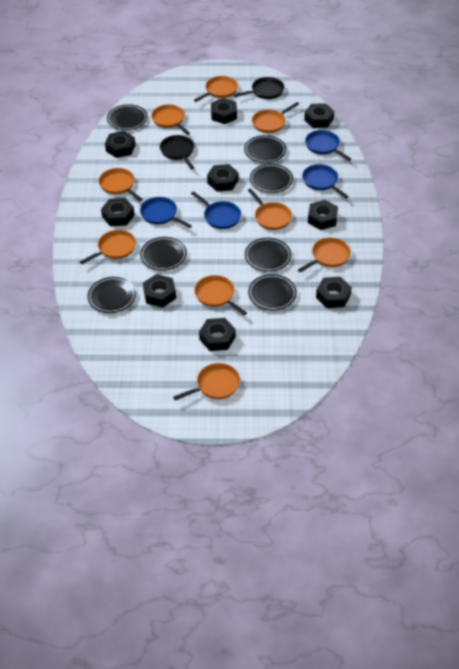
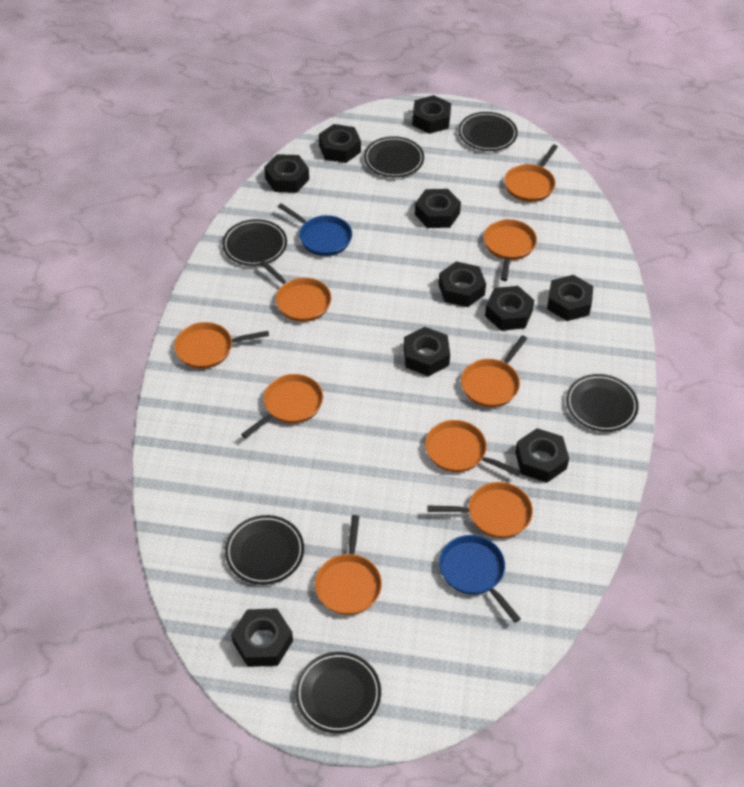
black nut: 9 -> 10
black pan: 2 -> 0
black plate: 7 -> 6
blue pan: 4 -> 2

